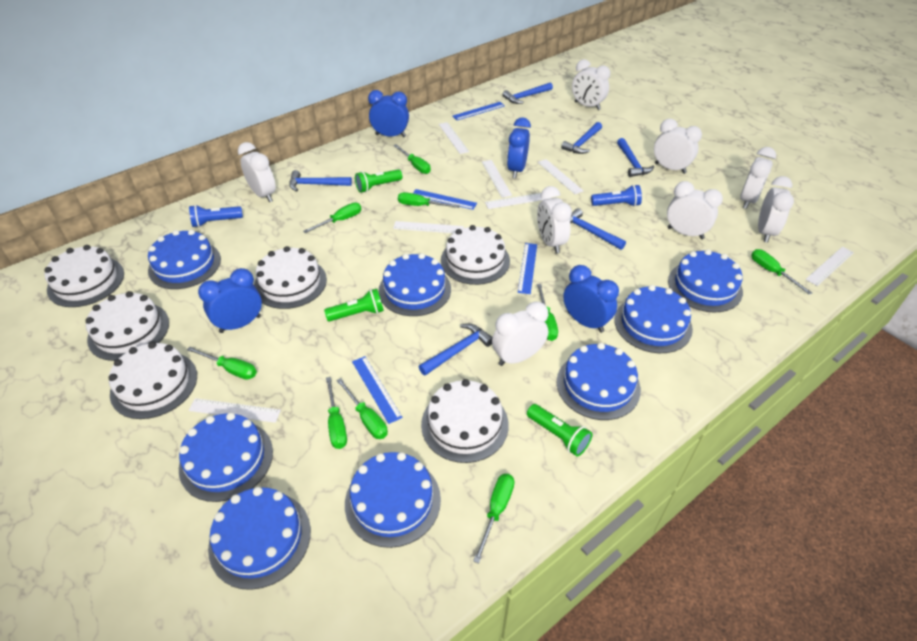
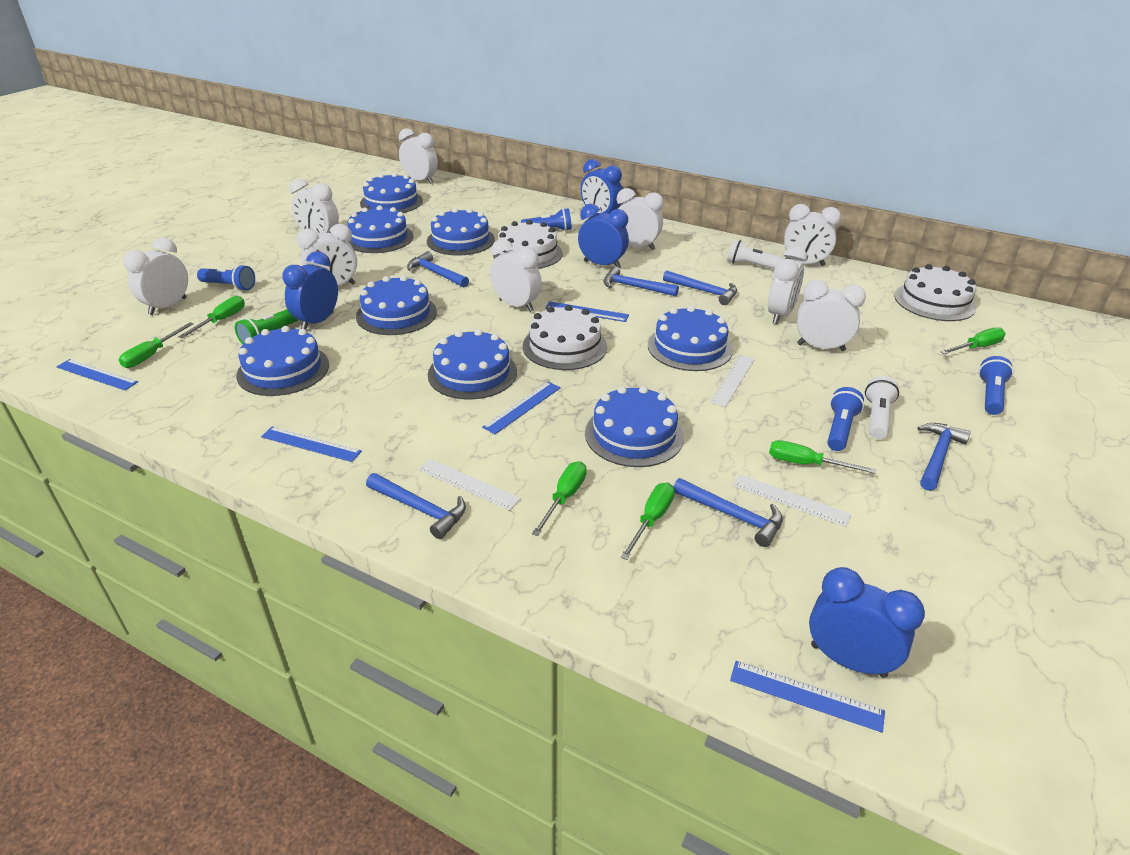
blue flashlight: 2 -> 4
blue ruler: 4 -> 5
green flashlight: 3 -> 1
green screwdriver: 9 -> 6
white cake: 6 -> 3
white clock: 8 -> 9
white flashlight: 0 -> 2
white ruler: 7 -> 3

